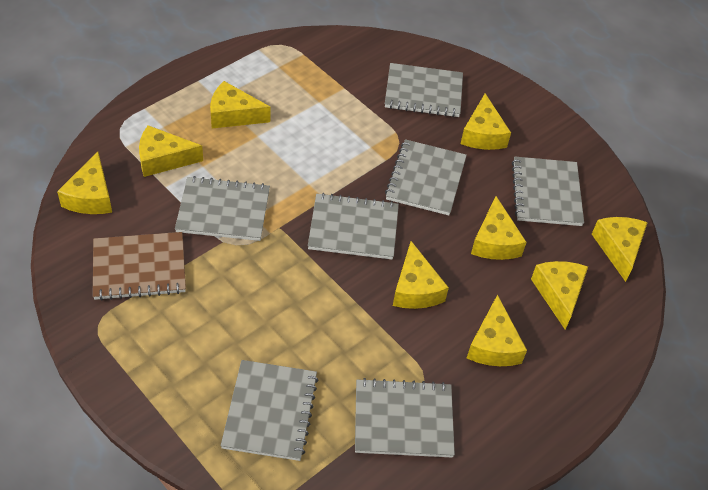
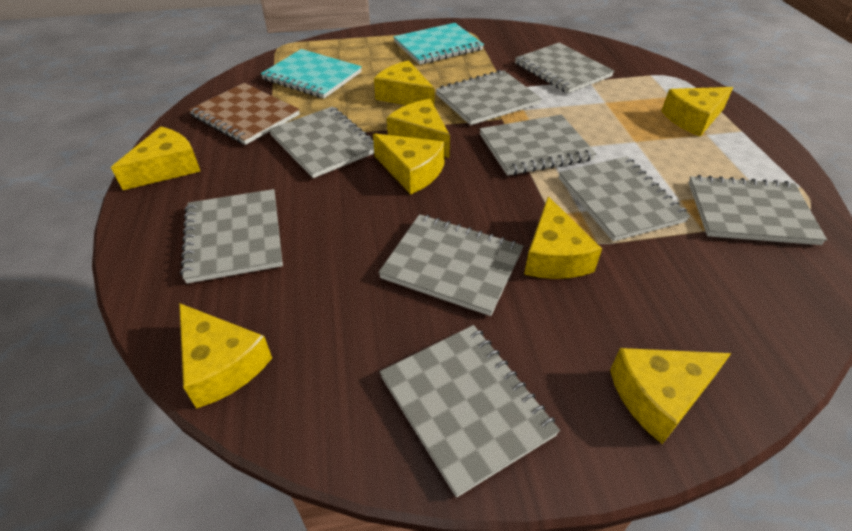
grey notebook: 7 -> 9
turquoise notebook: 0 -> 2
yellow cheese: 9 -> 8

